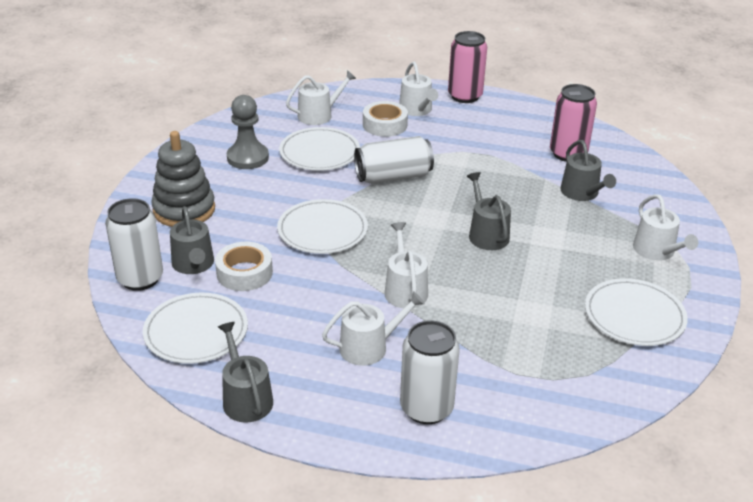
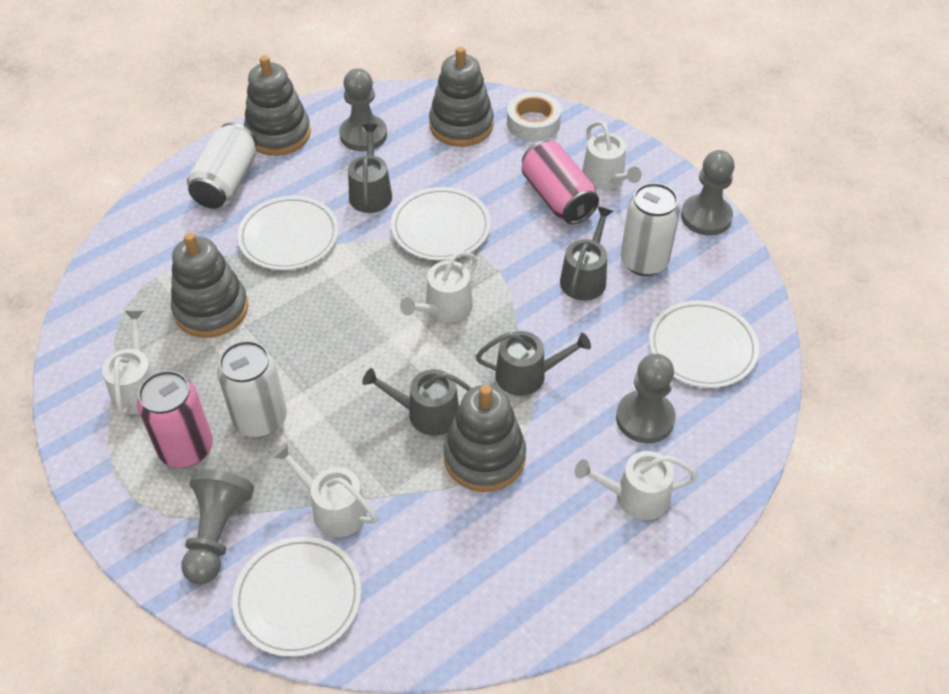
grey pawn: 1 -> 4
grey stacking toy: 1 -> 4
white tape: 2 -> 1

